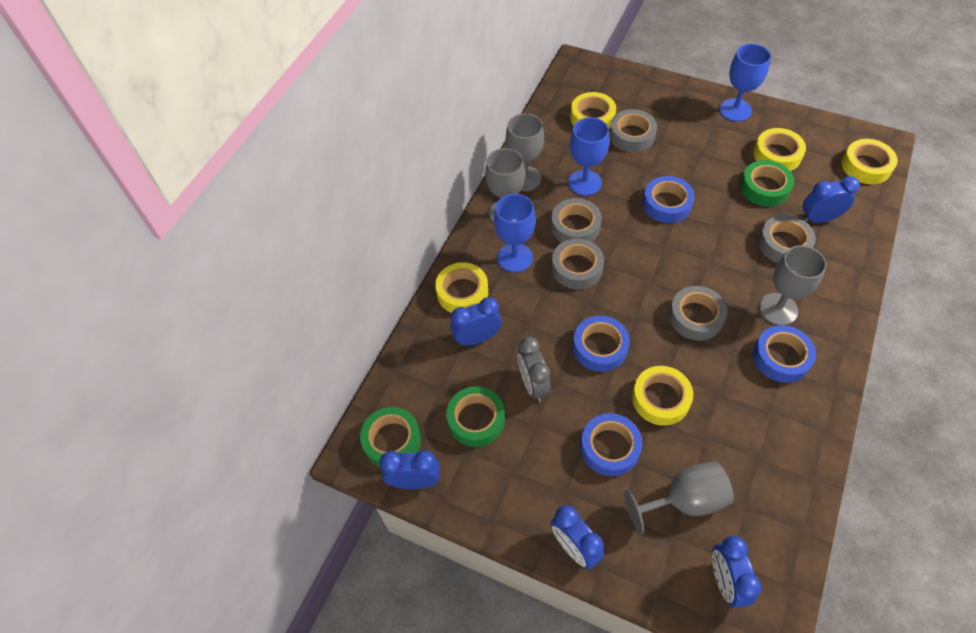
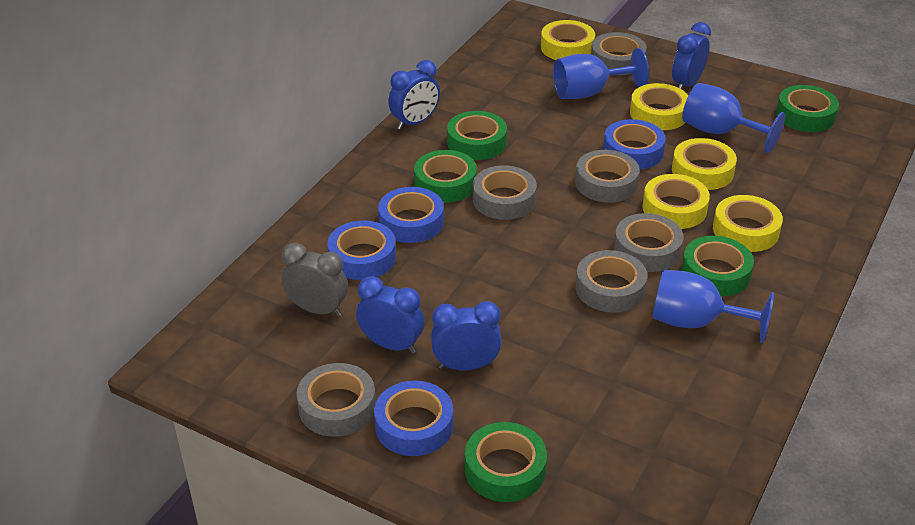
blue clock: 5 -> 4
green tape: 3 -> 5
grey goblet: 4 -> 0
grey tape: 5 -> 6

